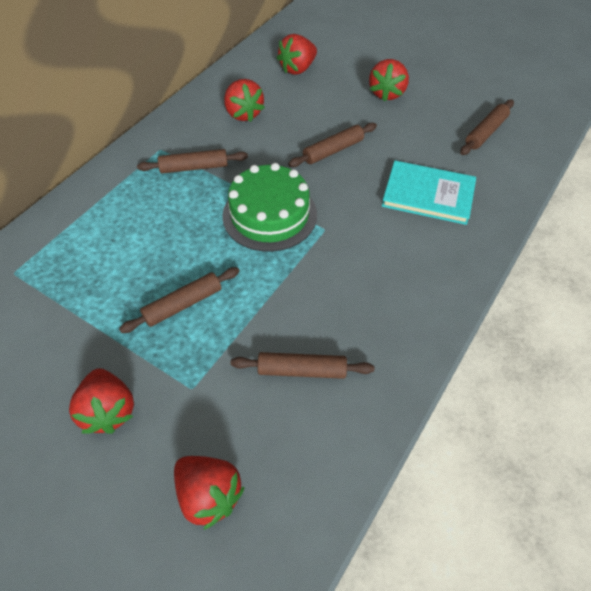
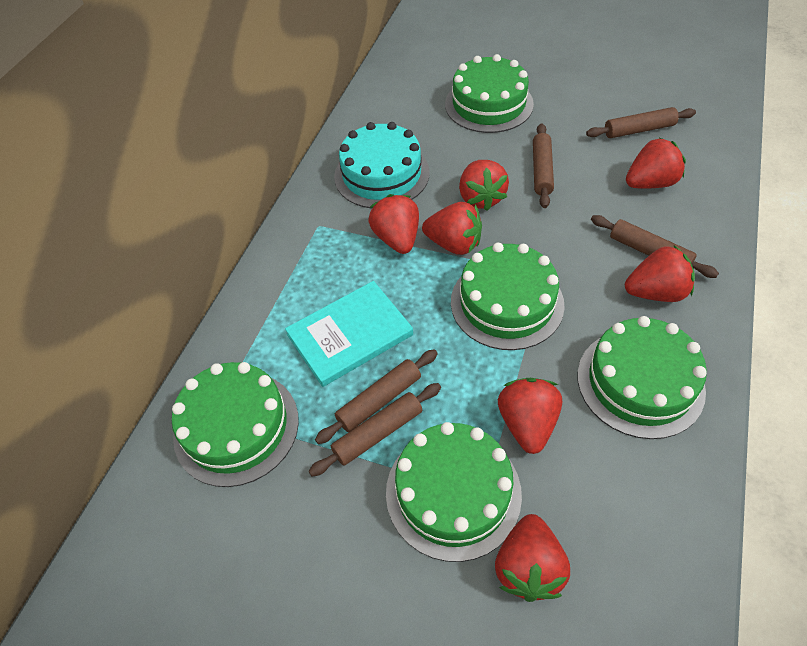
green cake: 1 -> 5
red strawberry: 5 -> 7
turquoise cake: 0 -> 1

